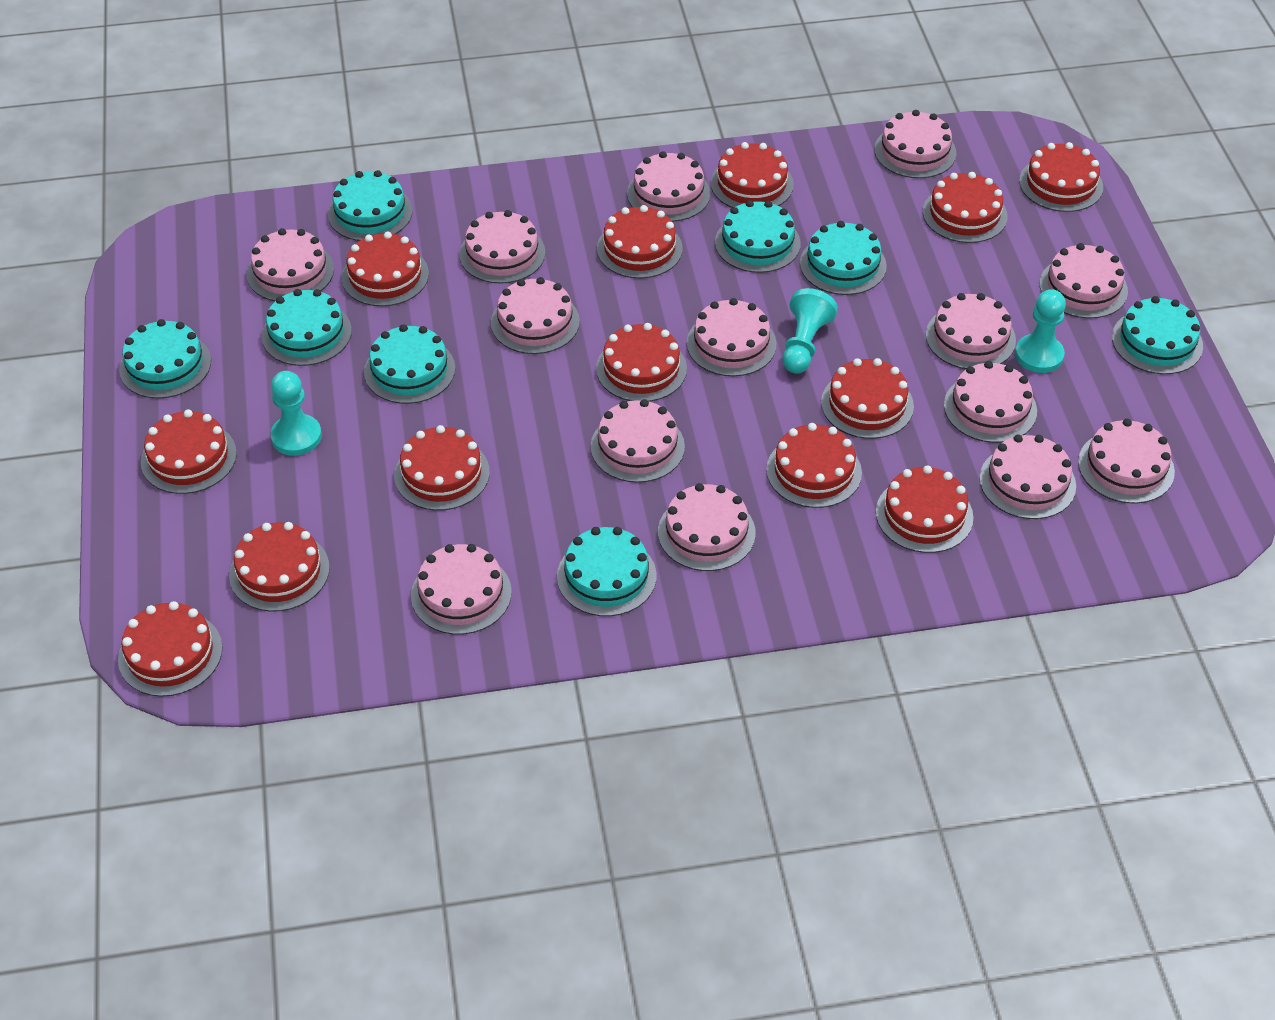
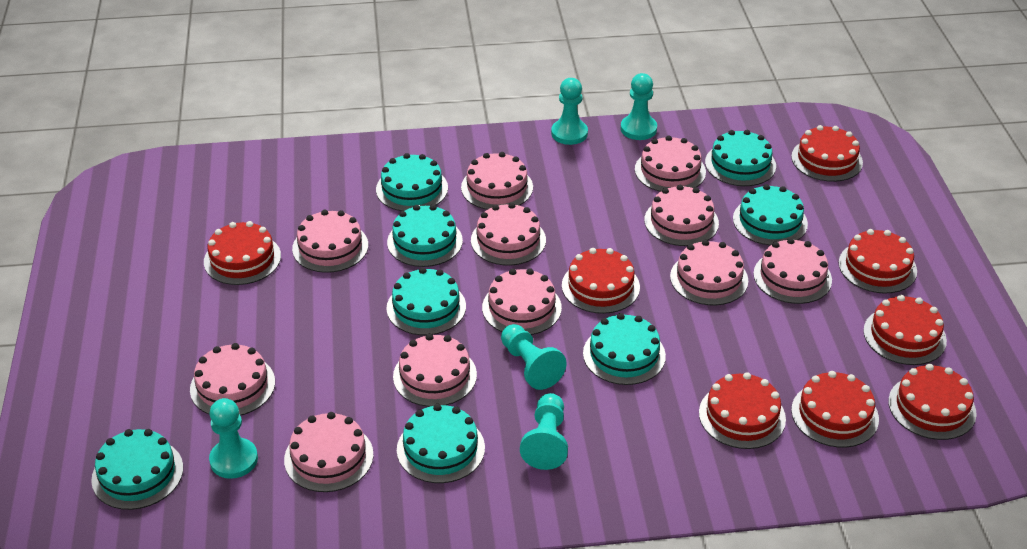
pink cake: 14 -> 11
red cake: 13 -> 8
turquoise pawn: 3 -> 5

